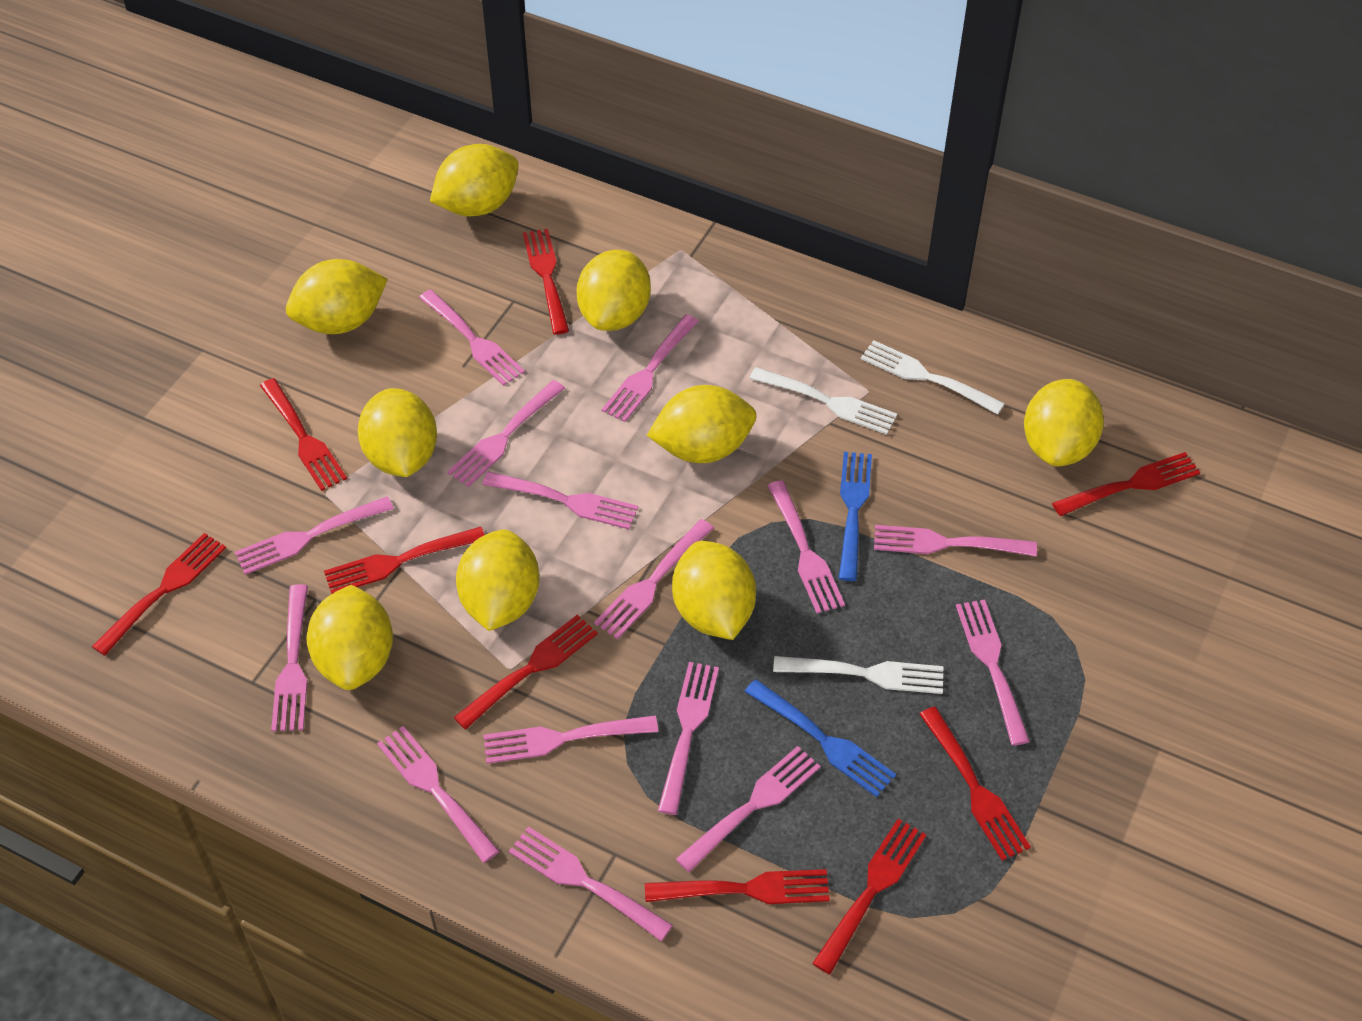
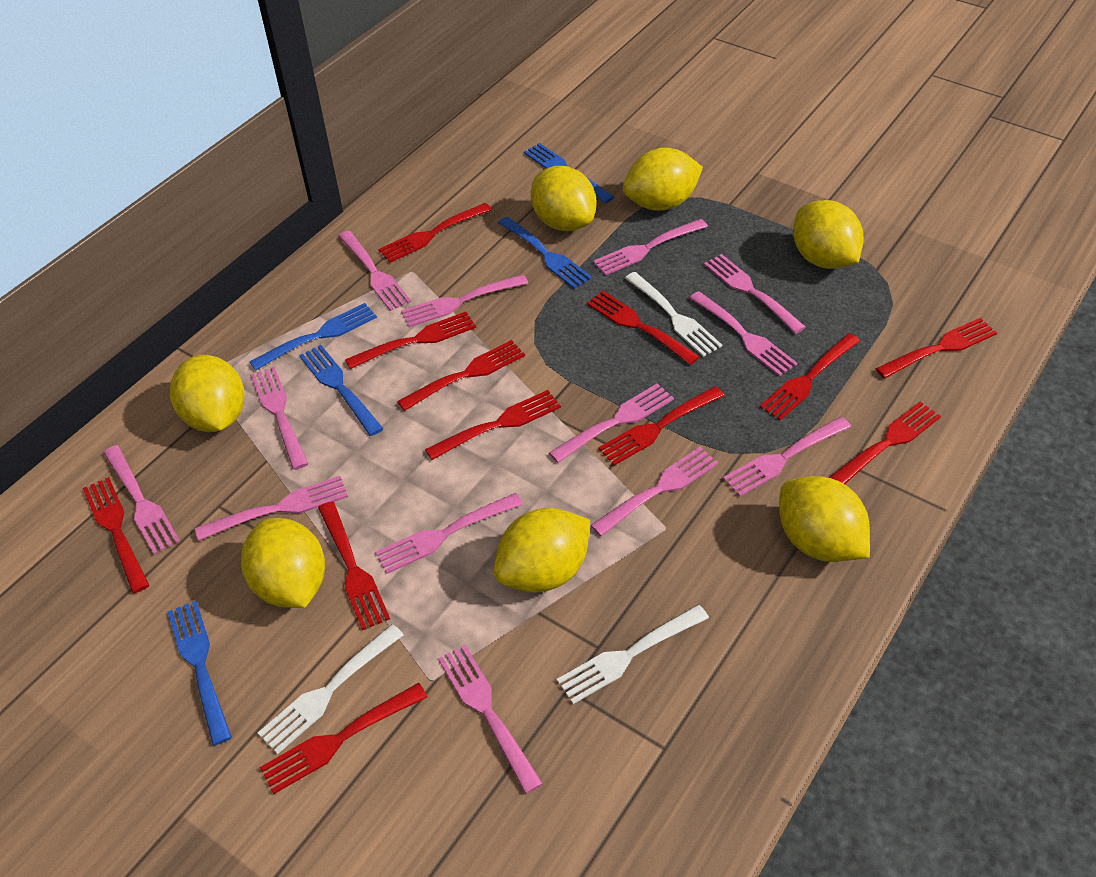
blue fork: 2 -> 5
pink fork: 15 -> 13
red fork: 9 -> 12
yellow lemon: 9 -> 7

